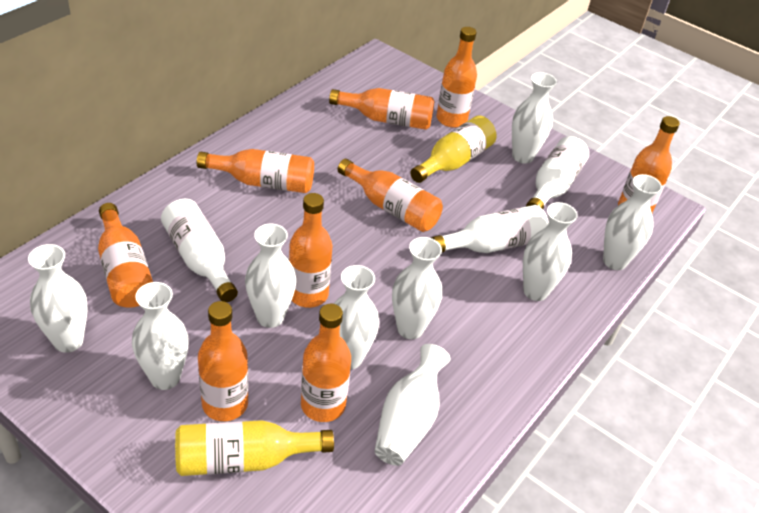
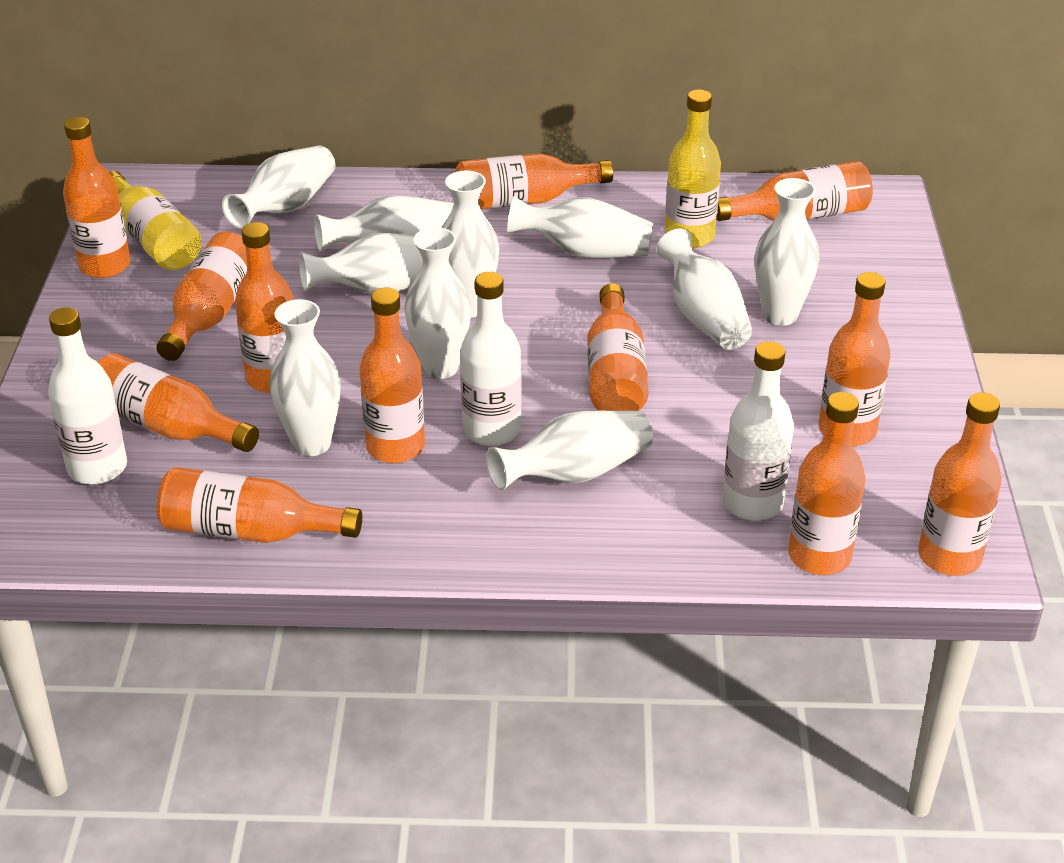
orange bottle: 9 -> 12
white vase: 9 -> 10

